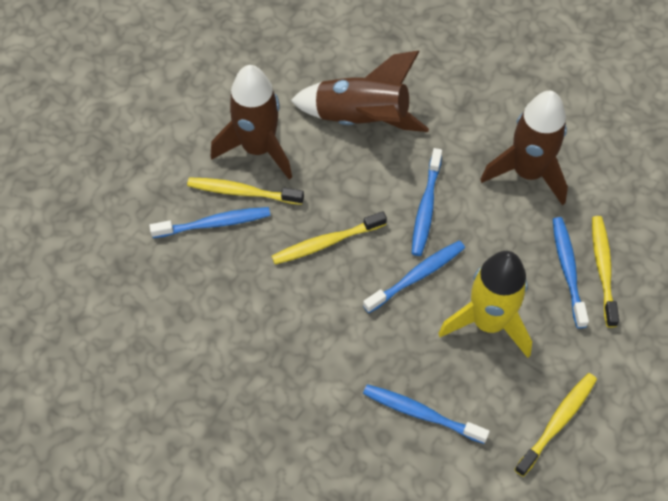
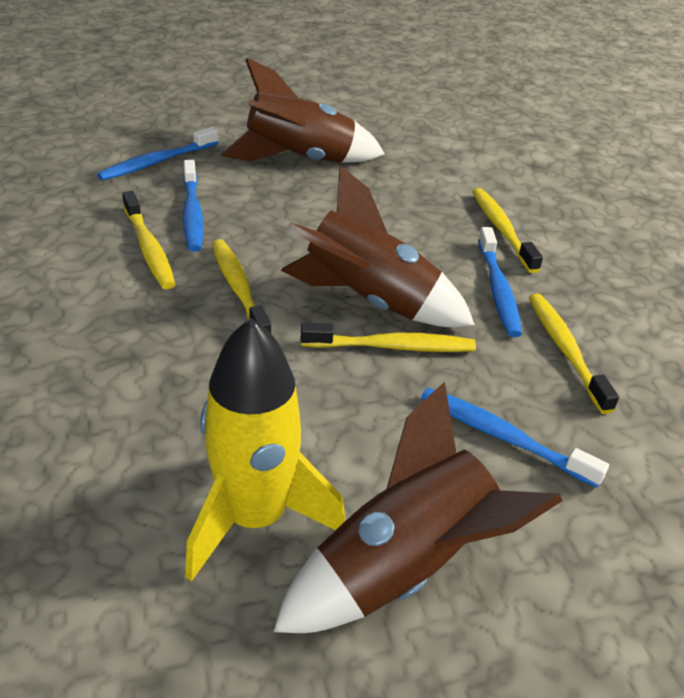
blue toothbrush: 5 -> 4
yellow toothbrush: 4 -> 5

